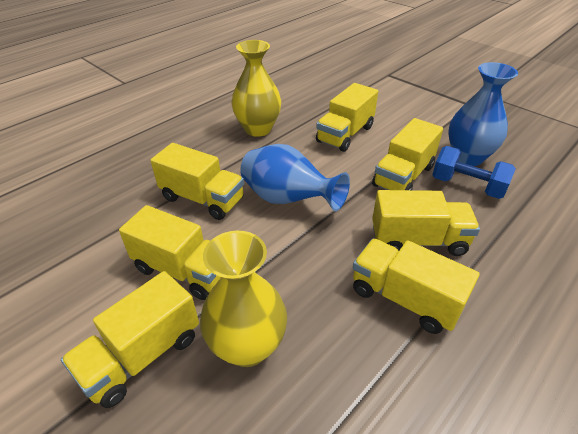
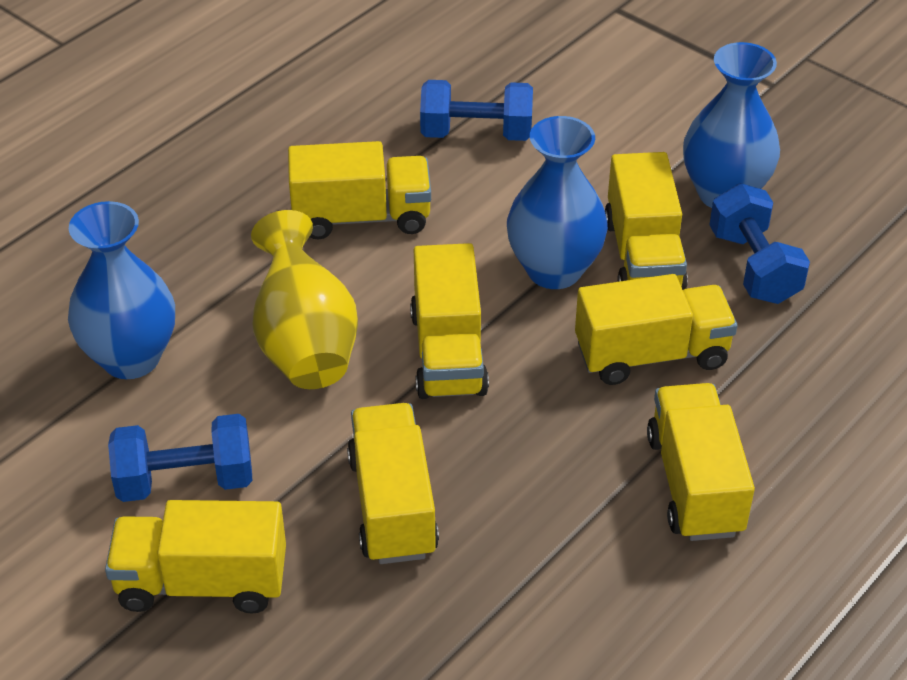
blue dumbbell: 1 -> 3
blue vase: 2 -> 3
yellow vase: 2 -> 1

